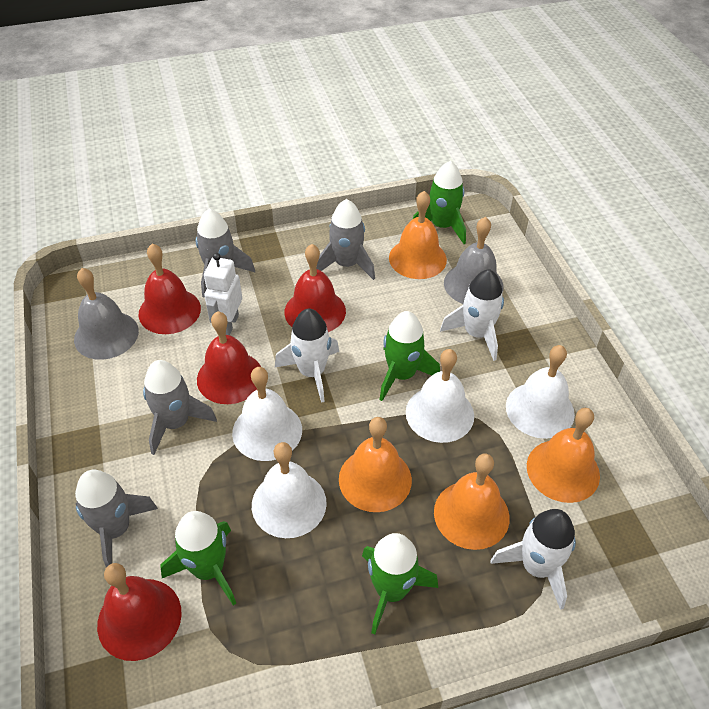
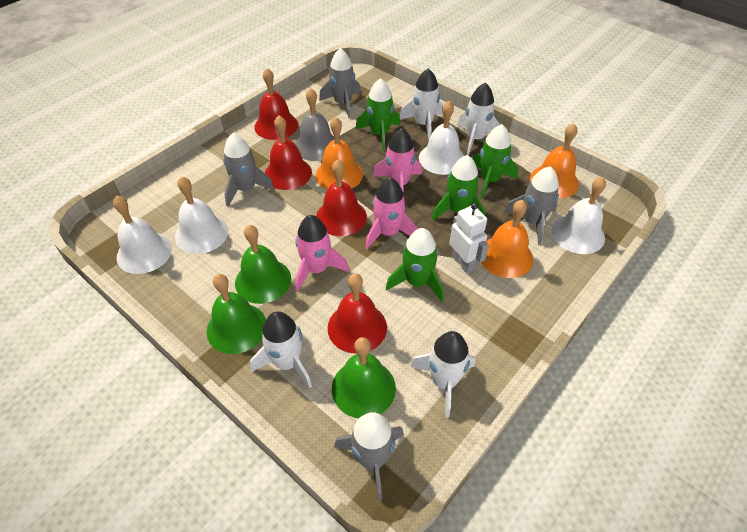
green bell: 0 -> 3
grey bell: 2 -> 1
orange bell: 4 -> 3
pink rocket: 0 -> 3
white rocket: 3 -> 4

